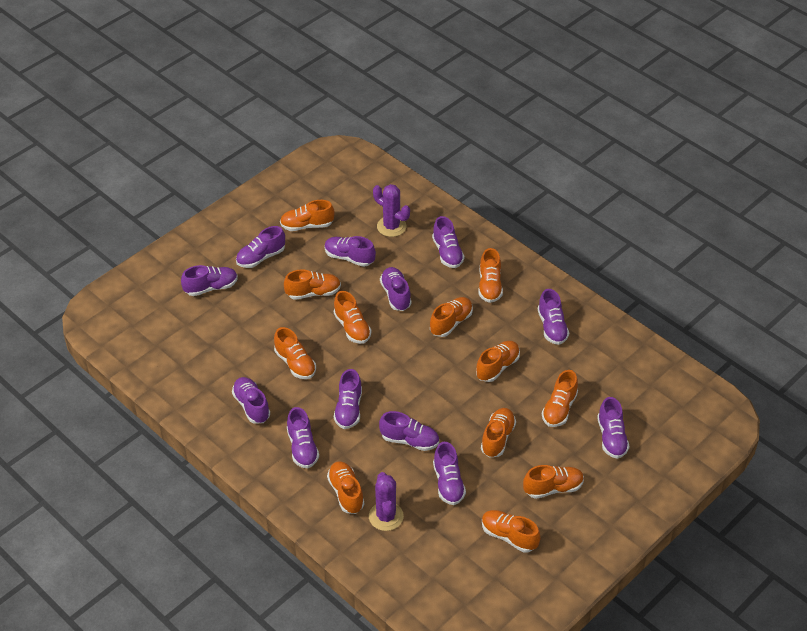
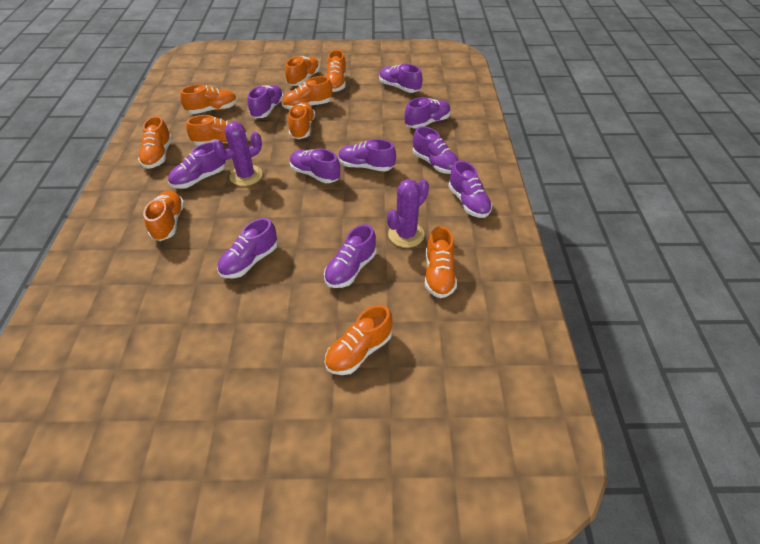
orange shoe: 12 -> 10
purple shoe: 12 -> 10

